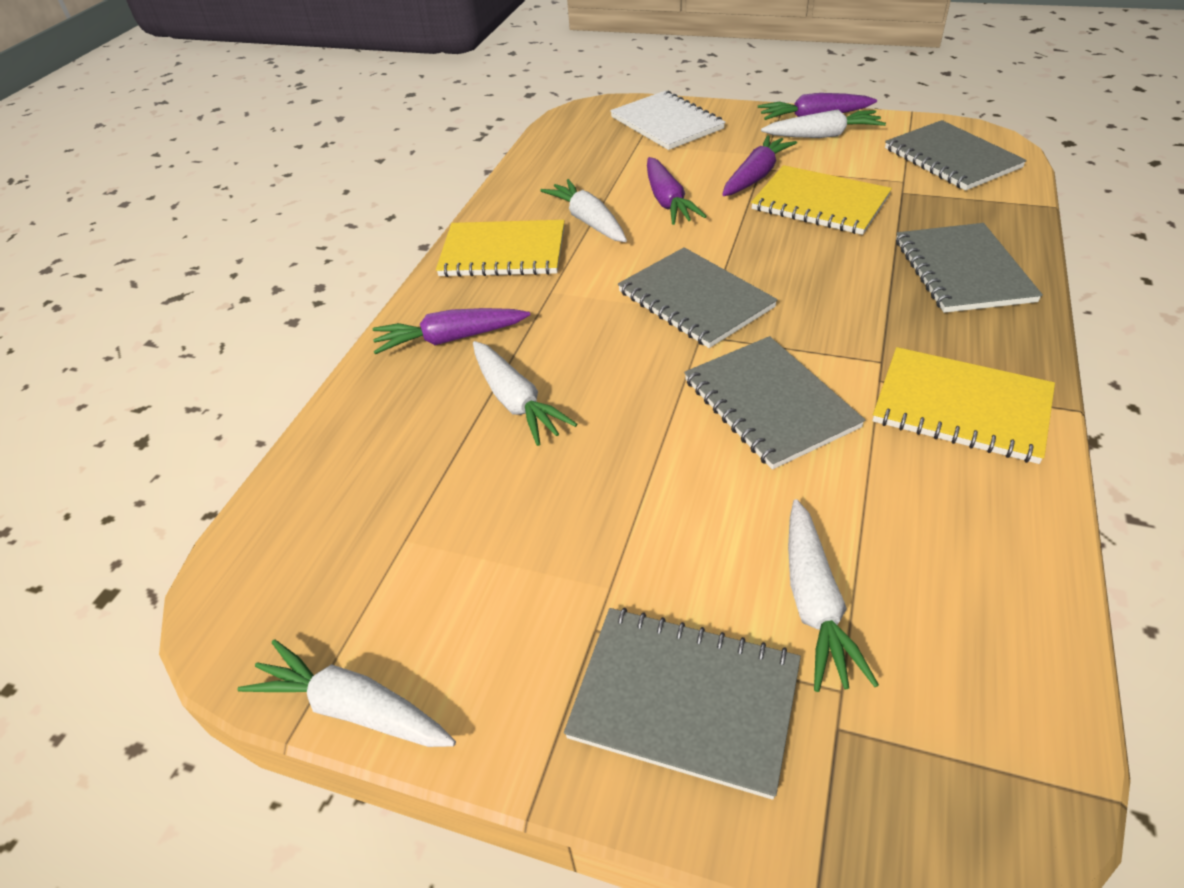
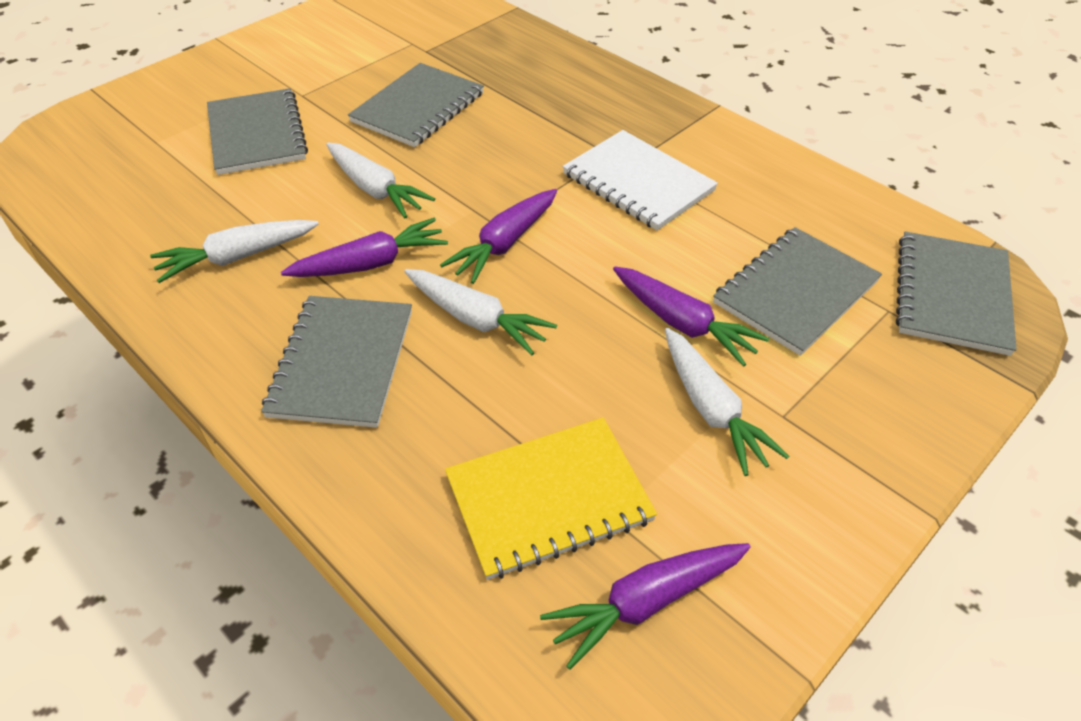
white carrot: 5 -> 4
yellow notebook: 3 -> 1

